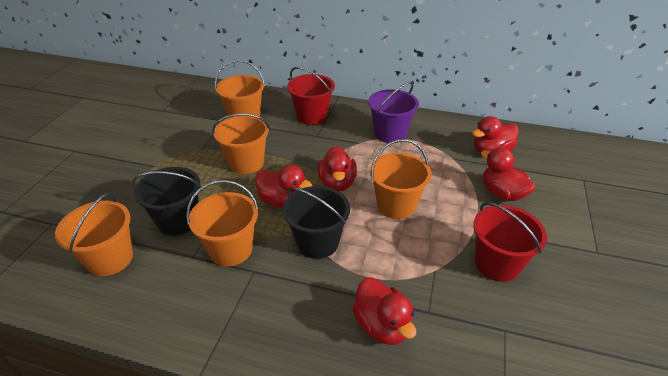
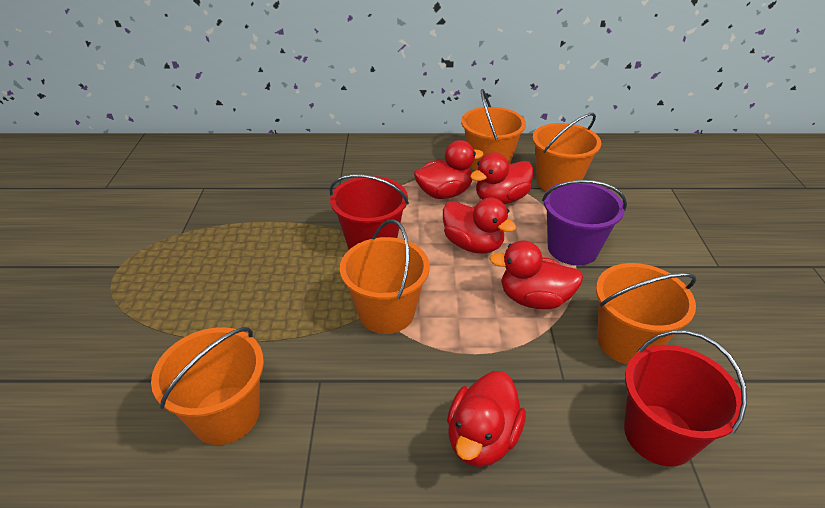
black bucket: 2 -> 0

